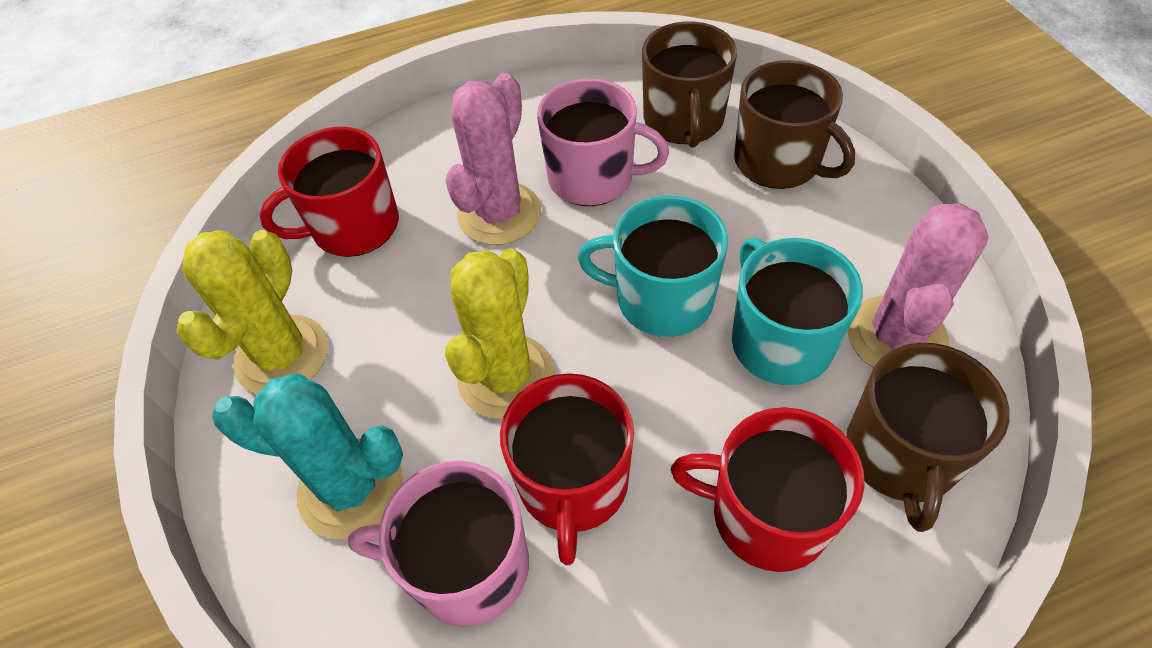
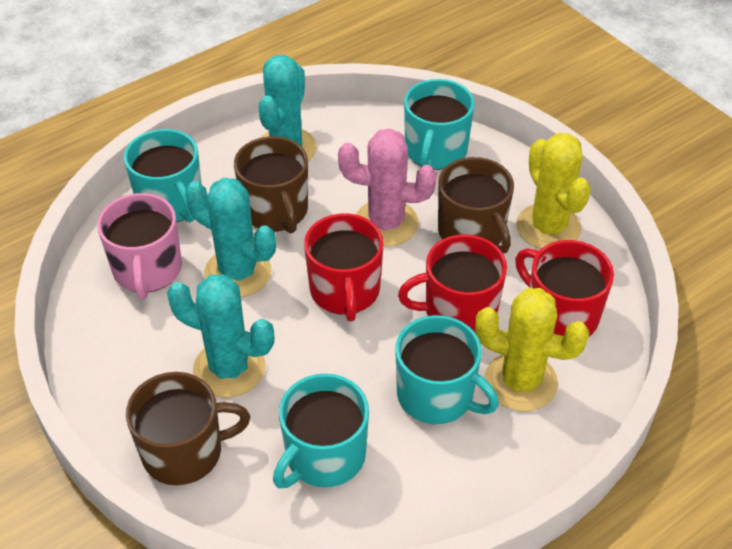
pink cactus: 2 -> 1
pink mug: 2 -> 1
turquoise cactus: 1 -> 3
turquoise mug: 2 -> 4

